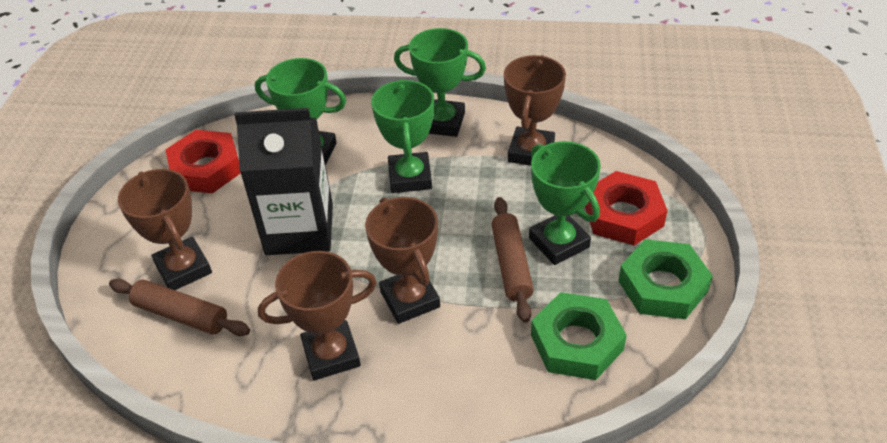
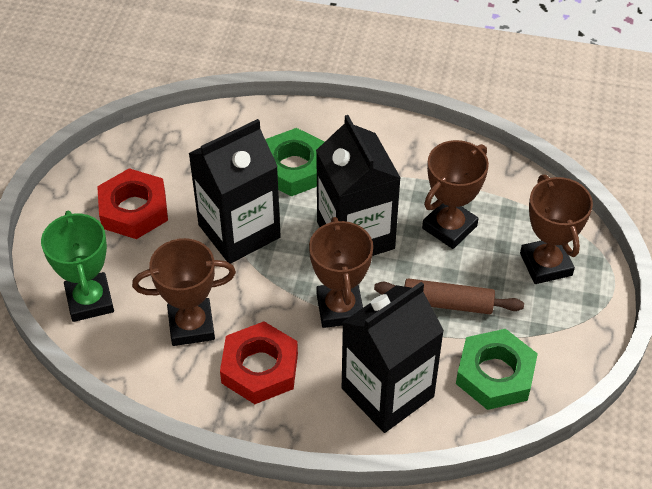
black carton: 1 -> 3
brown rolling pin: 2 -> 1
green trophy: 4 -> 1

